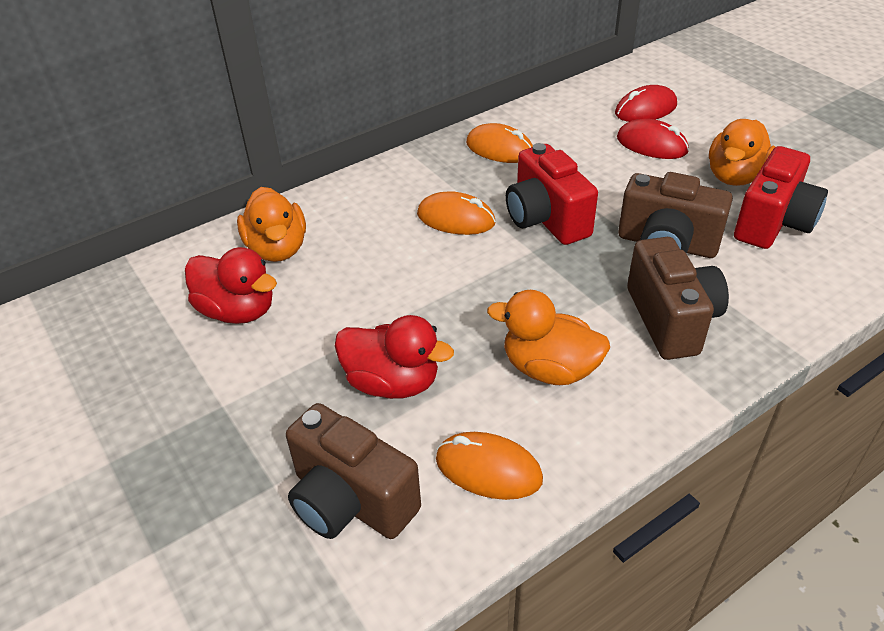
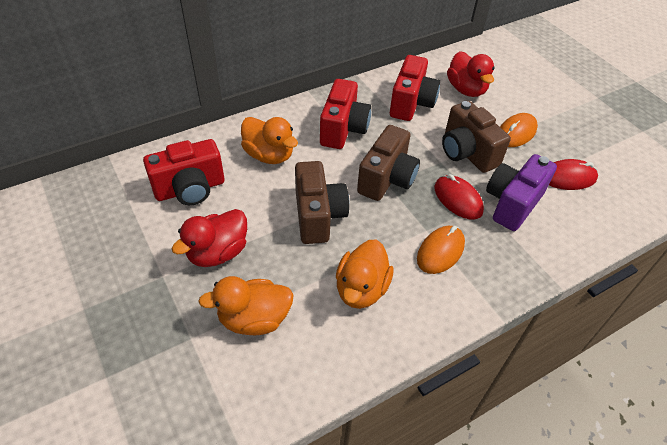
orange mouse: 3 -> 2
purple camera: 0 -> 1
red camera: 2 -> 3

